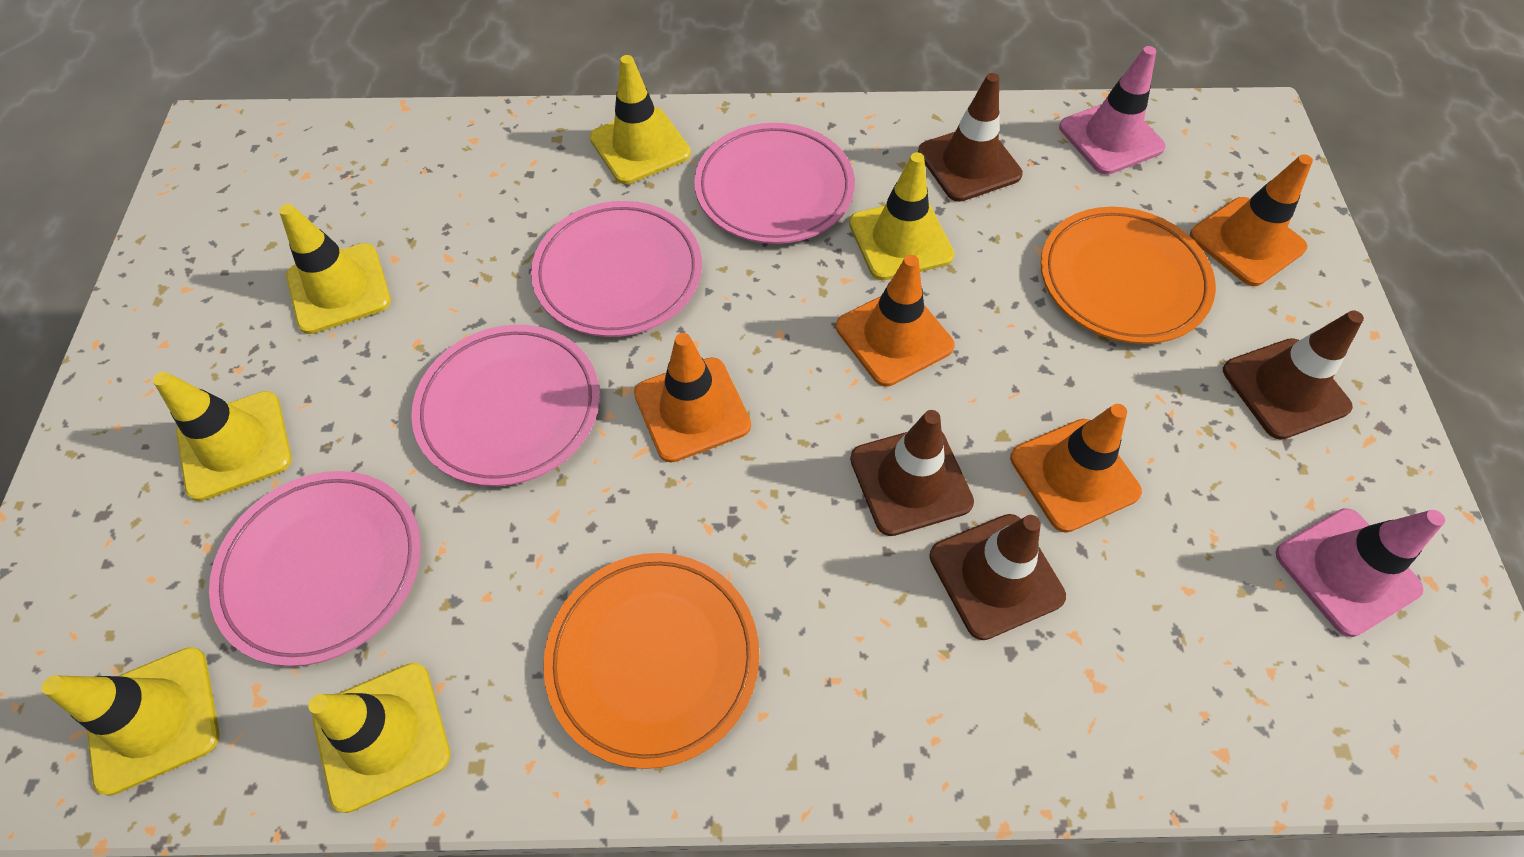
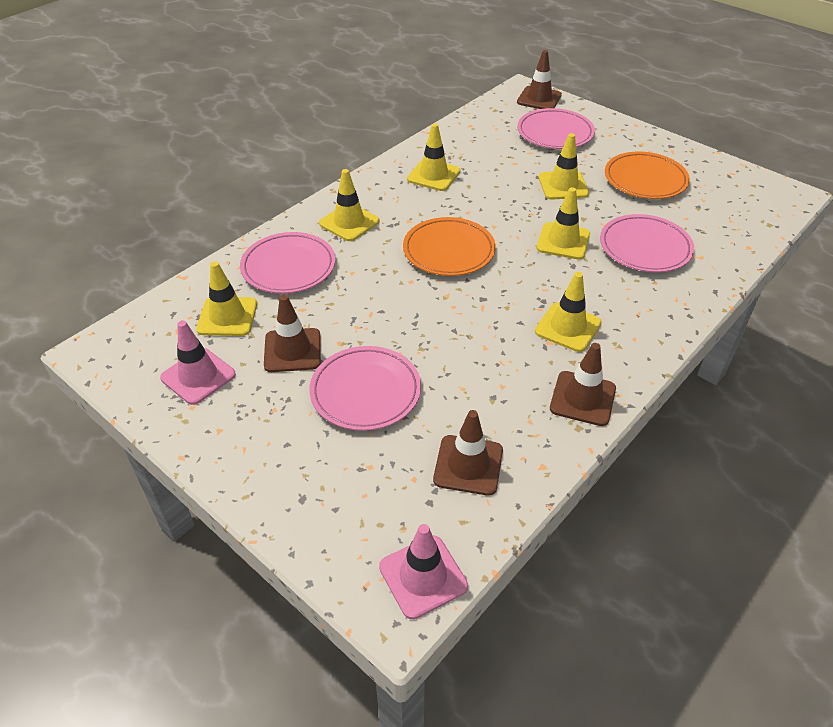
orange traffic cone: 4 -> 0

